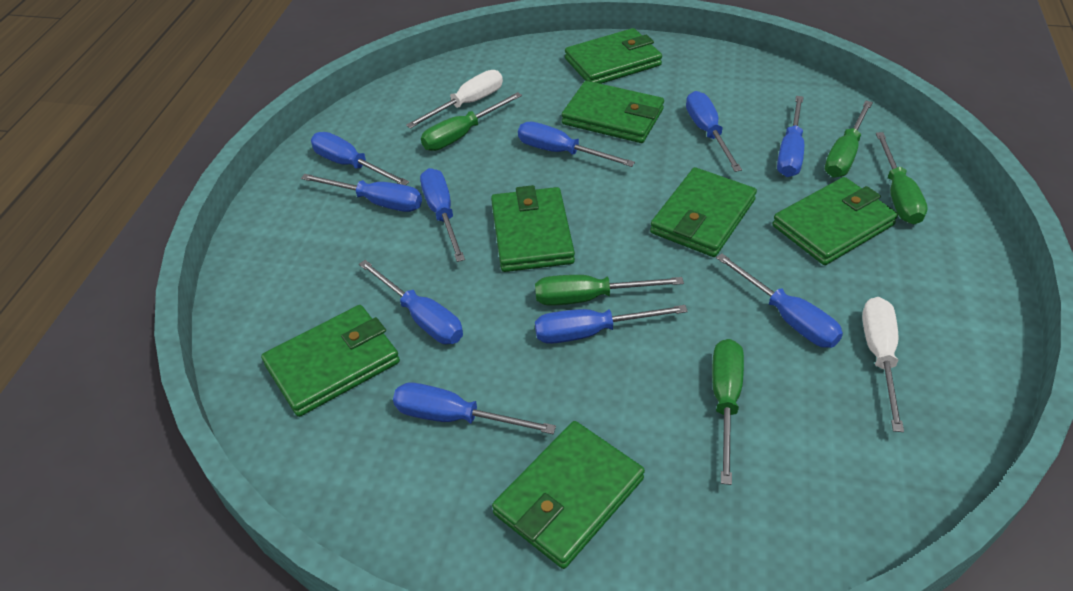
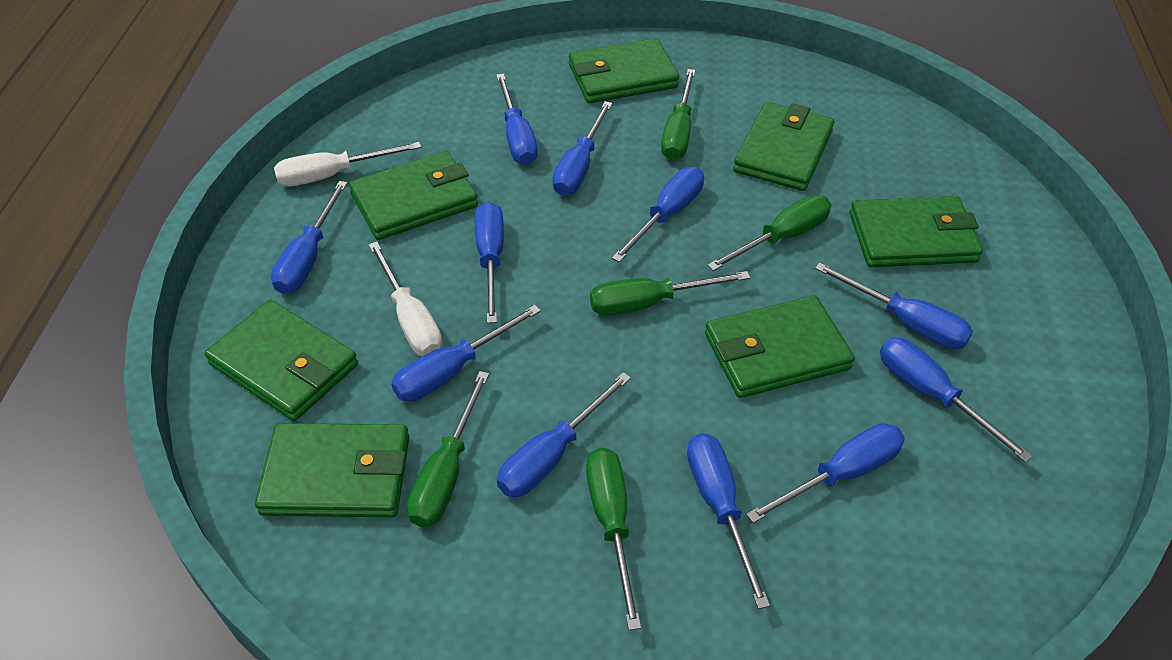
blue screwdriver: 10 -> 11

